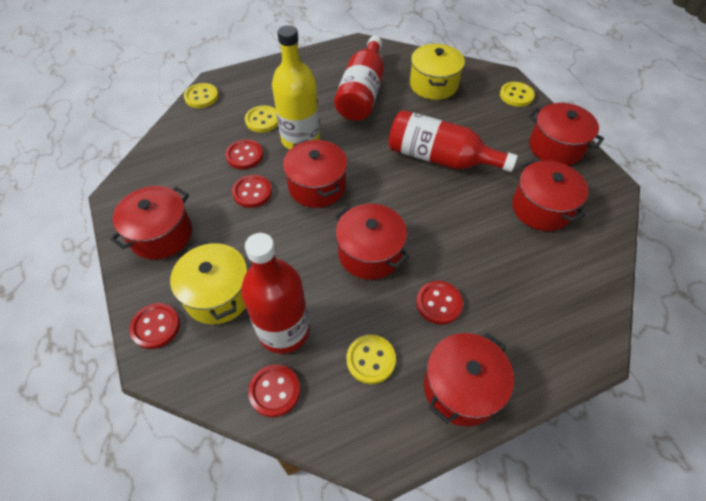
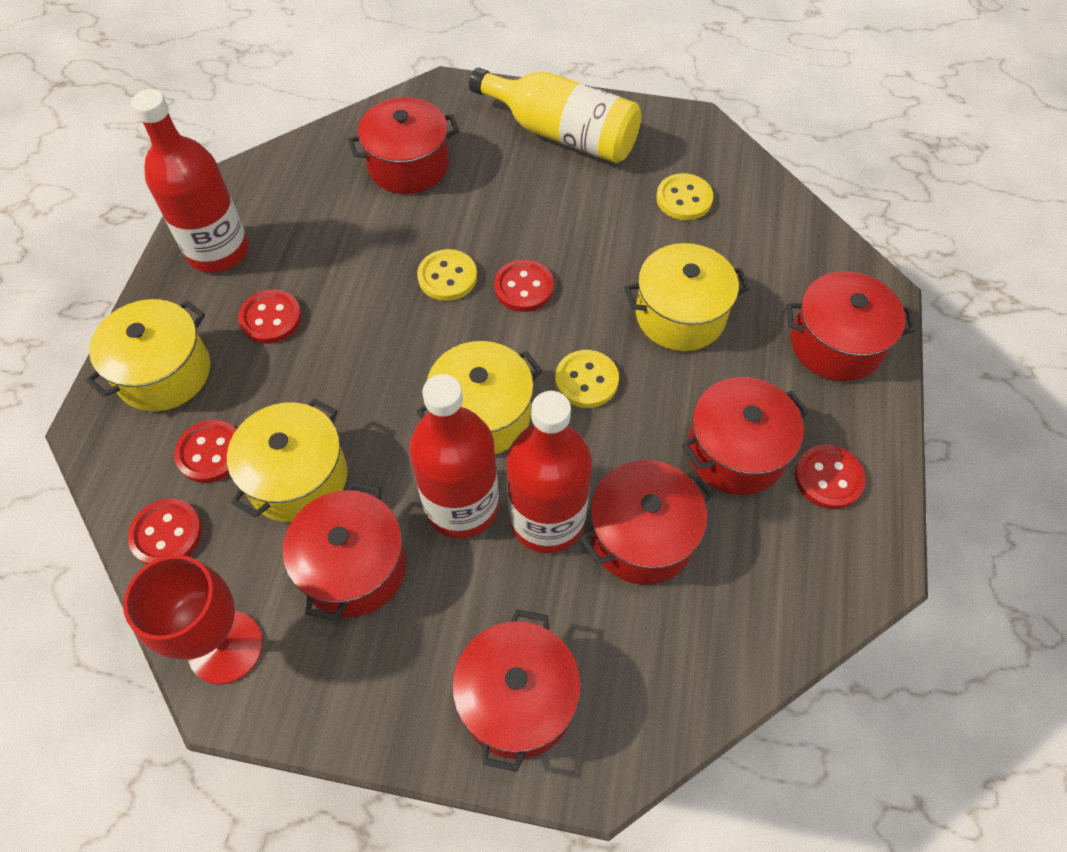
red goblet: 0 -> 1
yellow button: 4 -> 3
yellow pot: 2 -> 4

